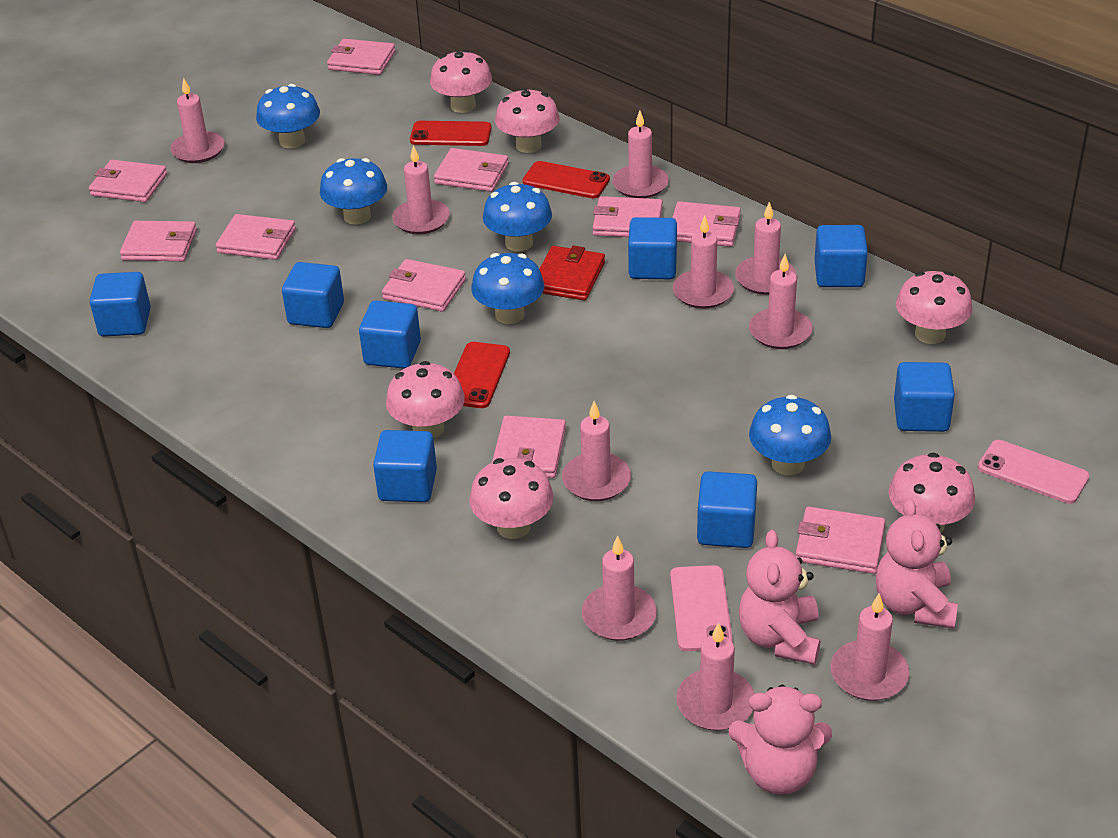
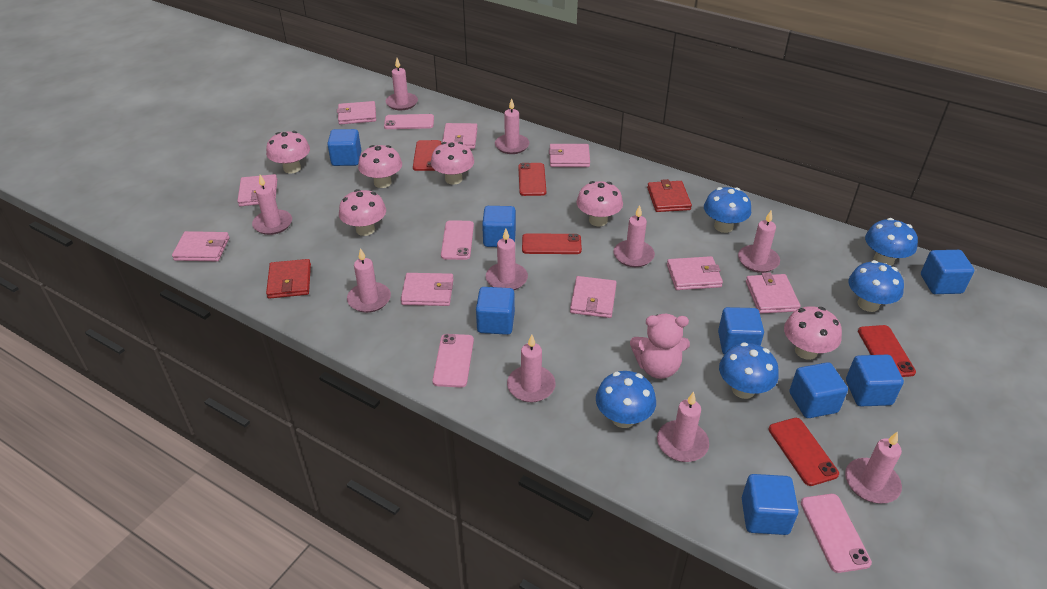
pink phone: 2 -> 4
pink teddy bear: 3 -> 1
pink wallet: 10 -> 9
red phone: 3 -> 5
red wallet: 1 -> 2

